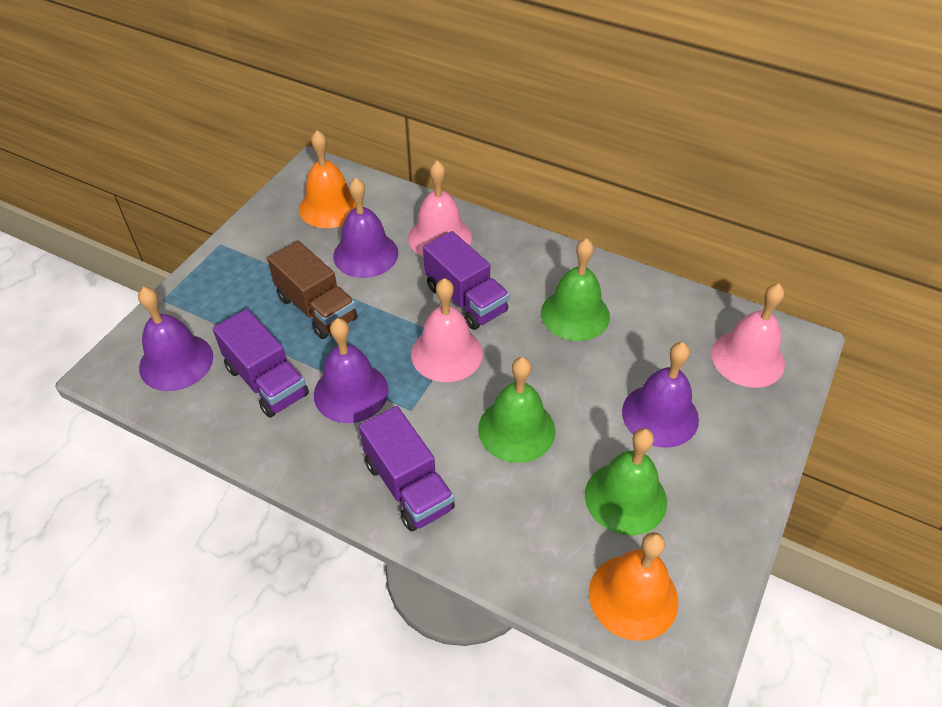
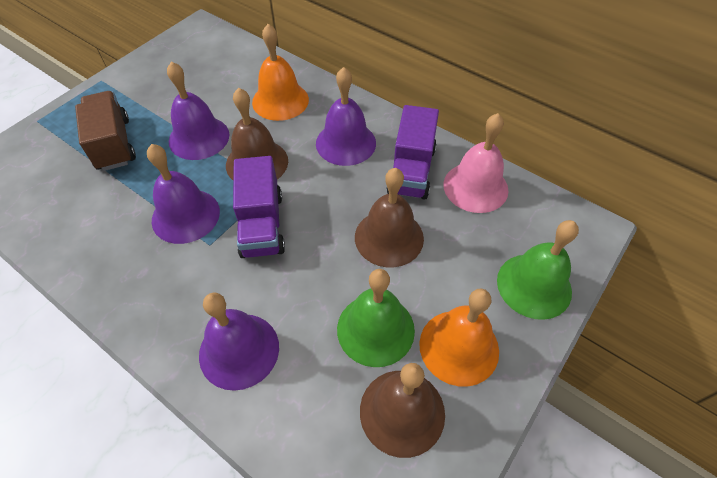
brown bell: 0 -> 3
green bell: 3 -> 2
pink bell: 3 -> 1
purple truck: 3 -> 2

